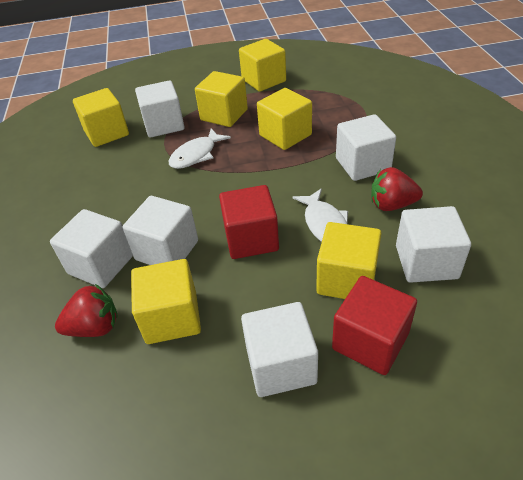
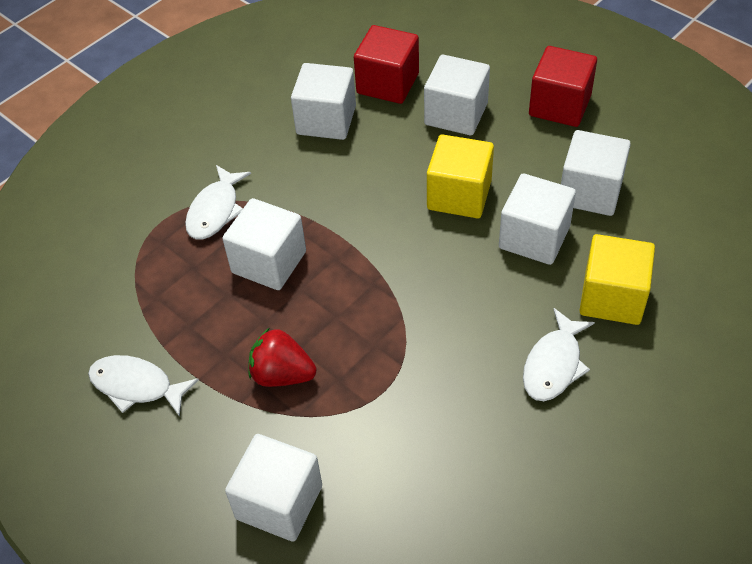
red strawberry: 2 -> 1
white fish: 2 -> 3
yellow cube: 6 -> 2

